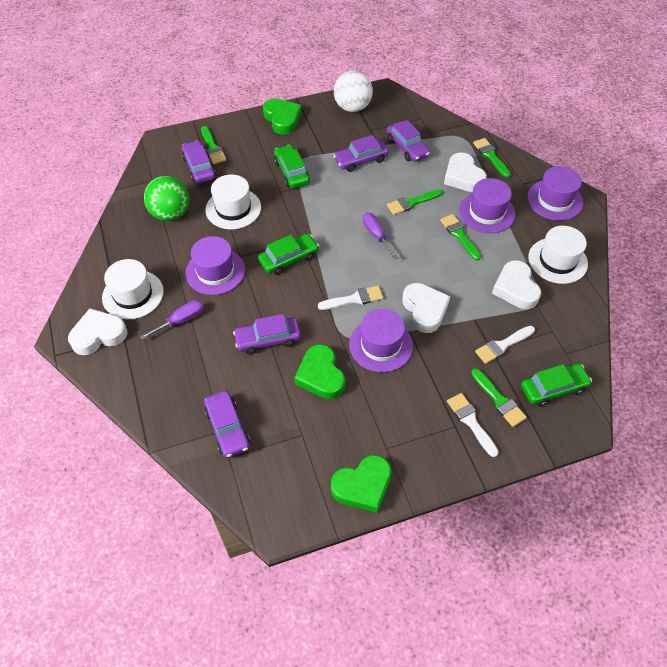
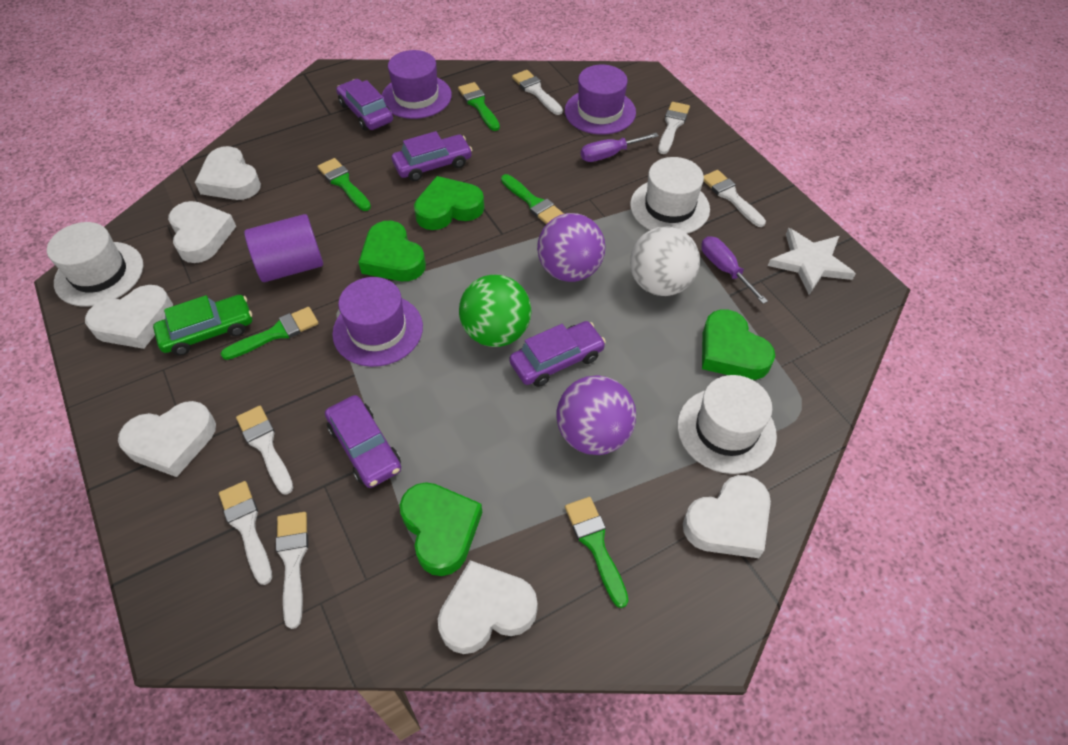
green car: 3 -> 1
green heart: 3 -> 4
purple ball: 0 -> 2
purple car: 5 -> 4
purple cylinder: 0 -> 1
purple hat: 4 -> 3
white brush: 3 -> 6
white heart: 4 -> 6
white star: 0 -> 1

